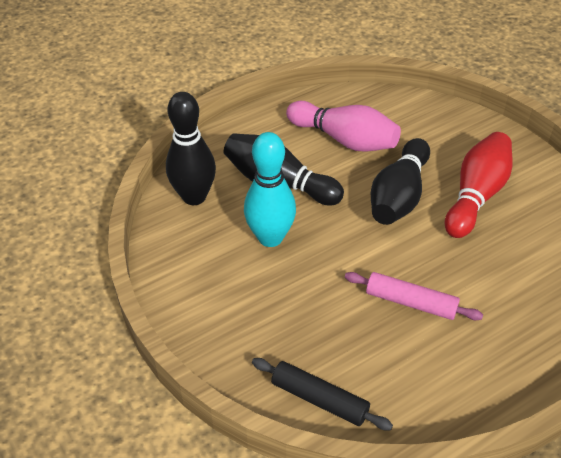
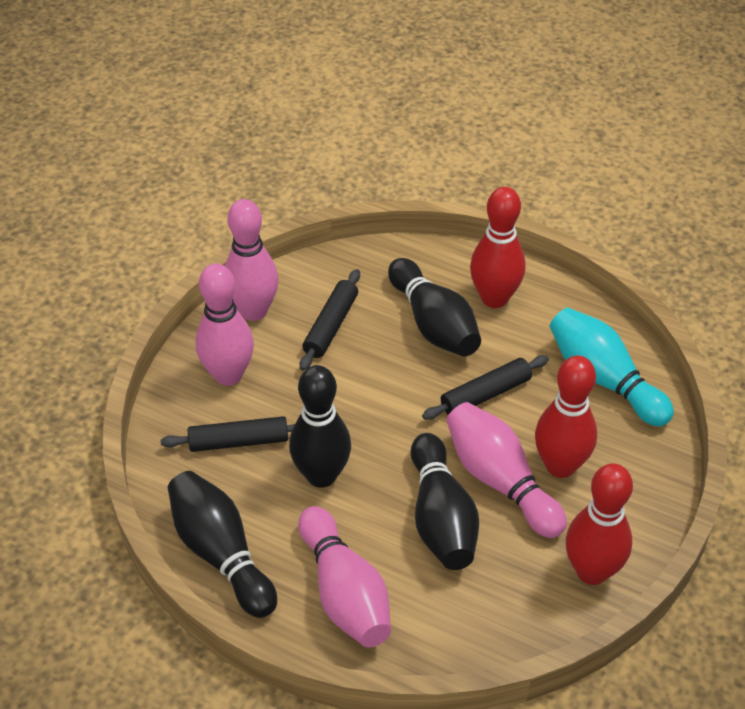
black bowling pin: 3 -> 4
black rolling pin: 1 -> 3
pink bowling pin: 1 -> 4
pink rolling pin: 1 -> 0
red bowling pin: 1 -> 3

